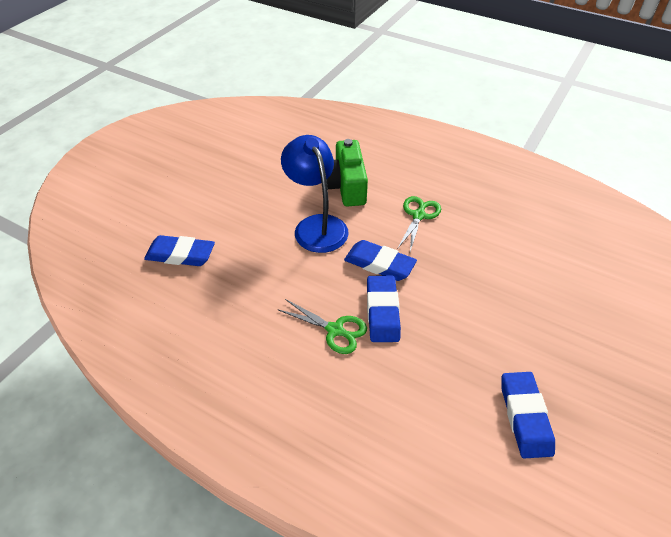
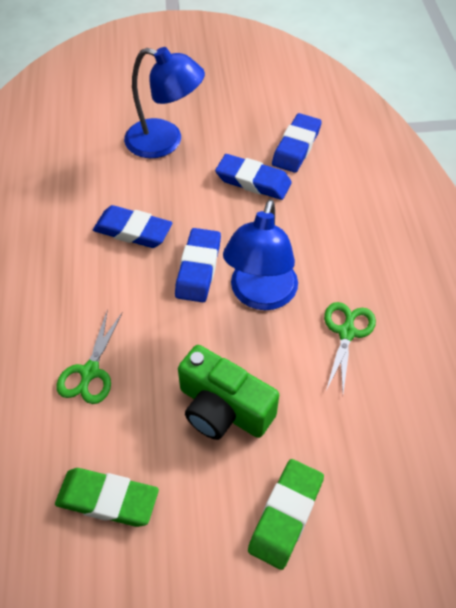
blue lamp: 1 -> 2
green eraser: 0 -> 2

